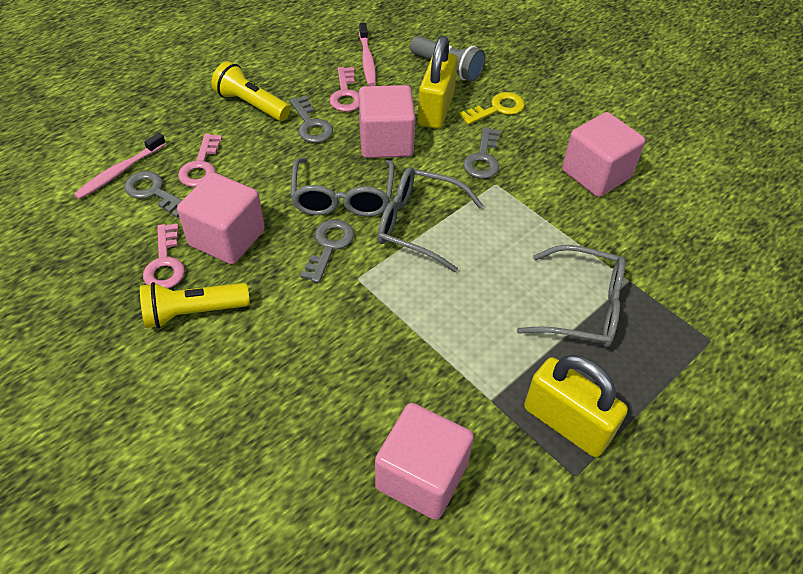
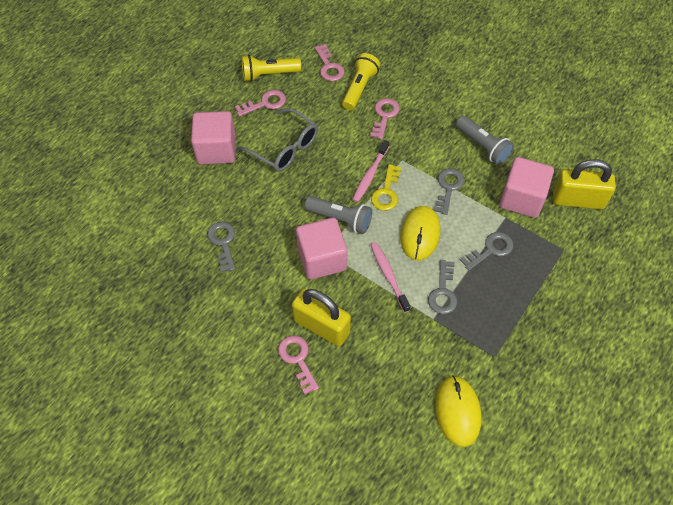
grey flashlight: 1 -> 2
grey glasses: 3 -> 1
pink cube: 4 -> 3
pink key: 3 -> 4
yellow mouse: 0 -> 2

